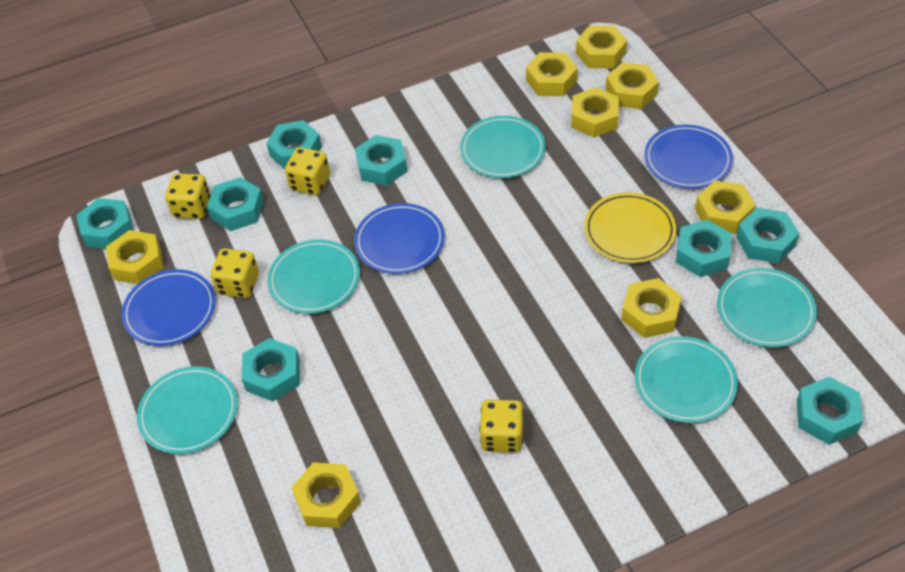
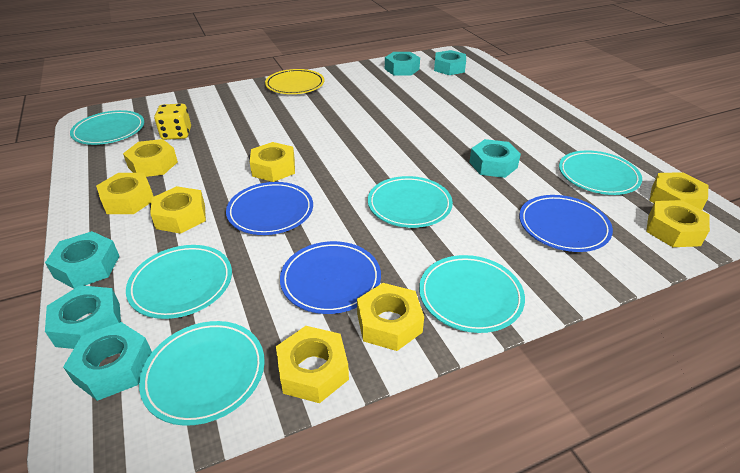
turquoise nut: 8 -> 6
turquoise plate: 5 -> 6
yellow dice: 4 -> 1

